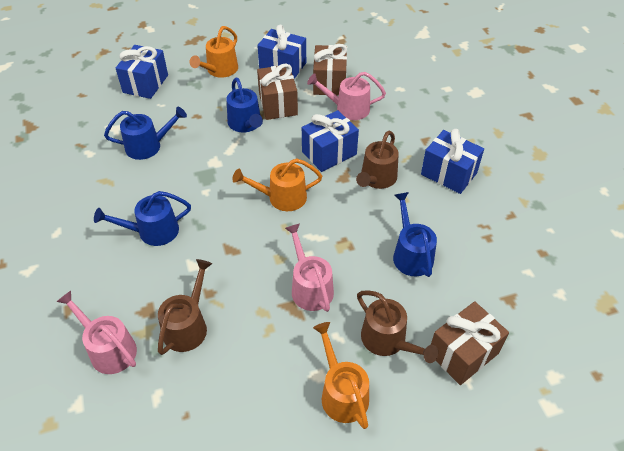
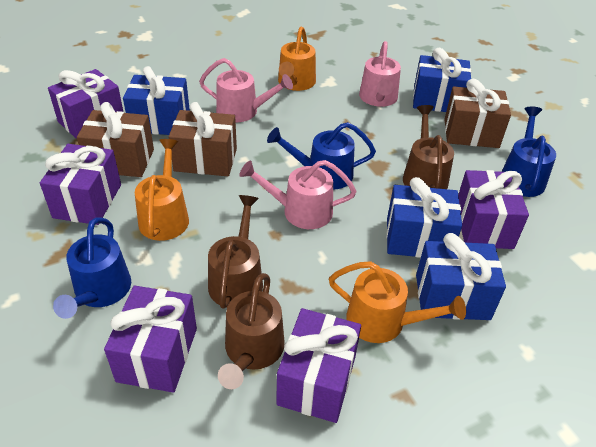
blue watering can: 4 -> 3
purple gift: 0 -> 5

